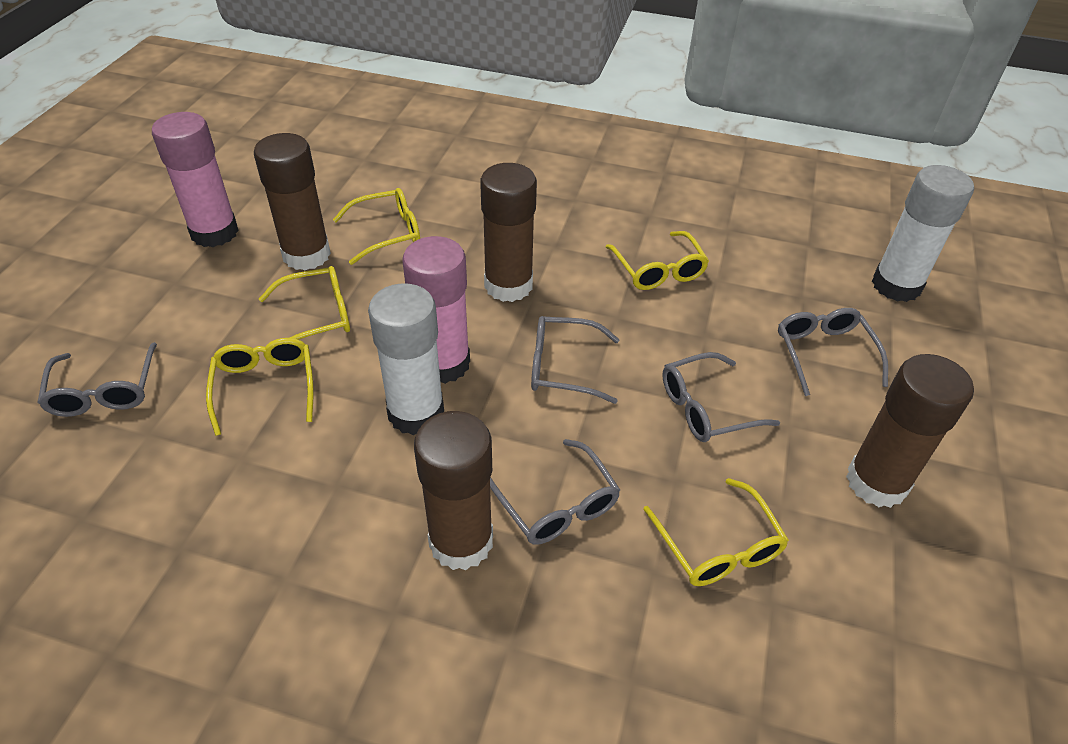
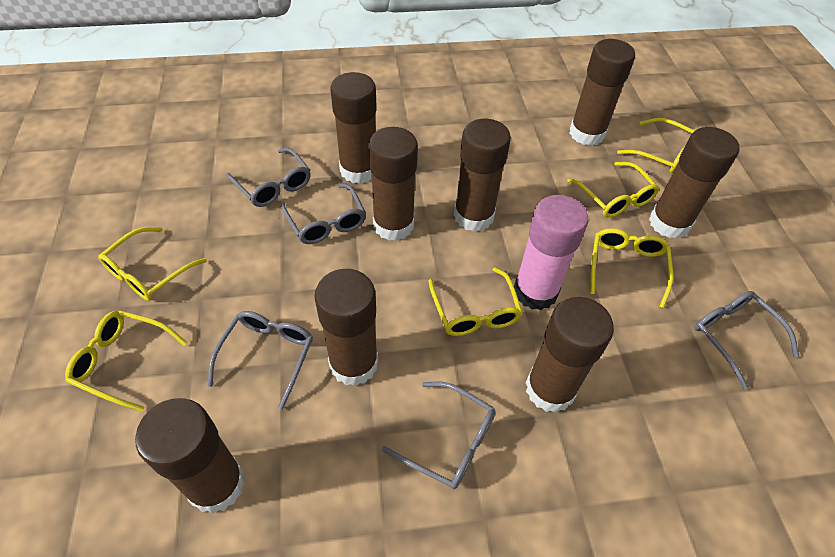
brown glue stick: 4 -> 8
pink glue stick: 2 -> 1
white glue stick: 2 -> 0
yellow glasses: 5 -> 6

